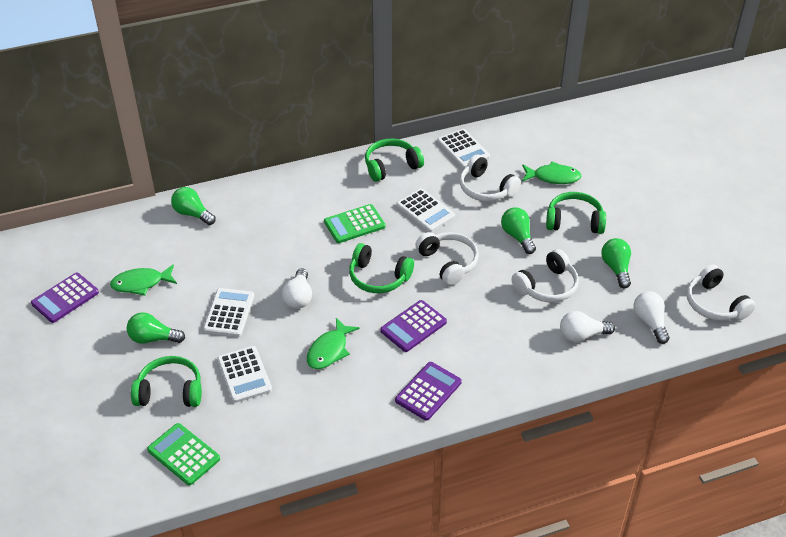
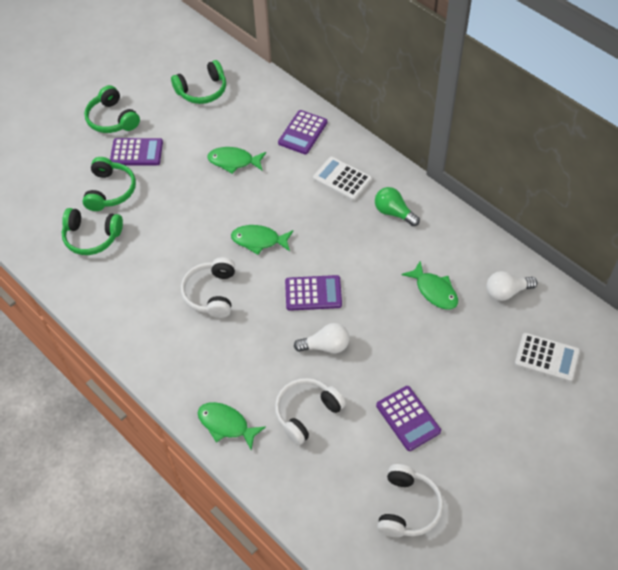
green calculator: 2 -> 0
green fish: 3 -> 4
green light bulb: 4 -> 1
purple calculator: 3 -> 4
white calculator: 4 -> 2
white headphones: 4 -> 3
white light bulb: 3 -> 2

